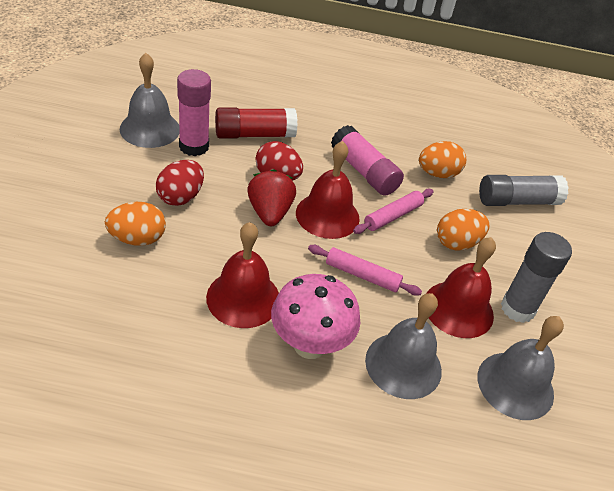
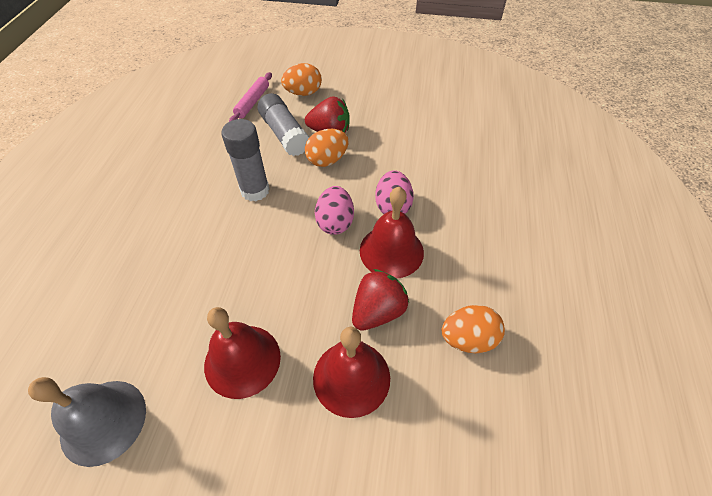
grey bell: 3 -> 1
pink egg: 0 -> 2
pink glue stick: 2 -> 0
pink mushroom: 1 -> 0
pink rolling pin: 2 -> 1
red egg: 2 -> 0
red glue stick: 1 -> 0
red strawberry: 1 -> 2

